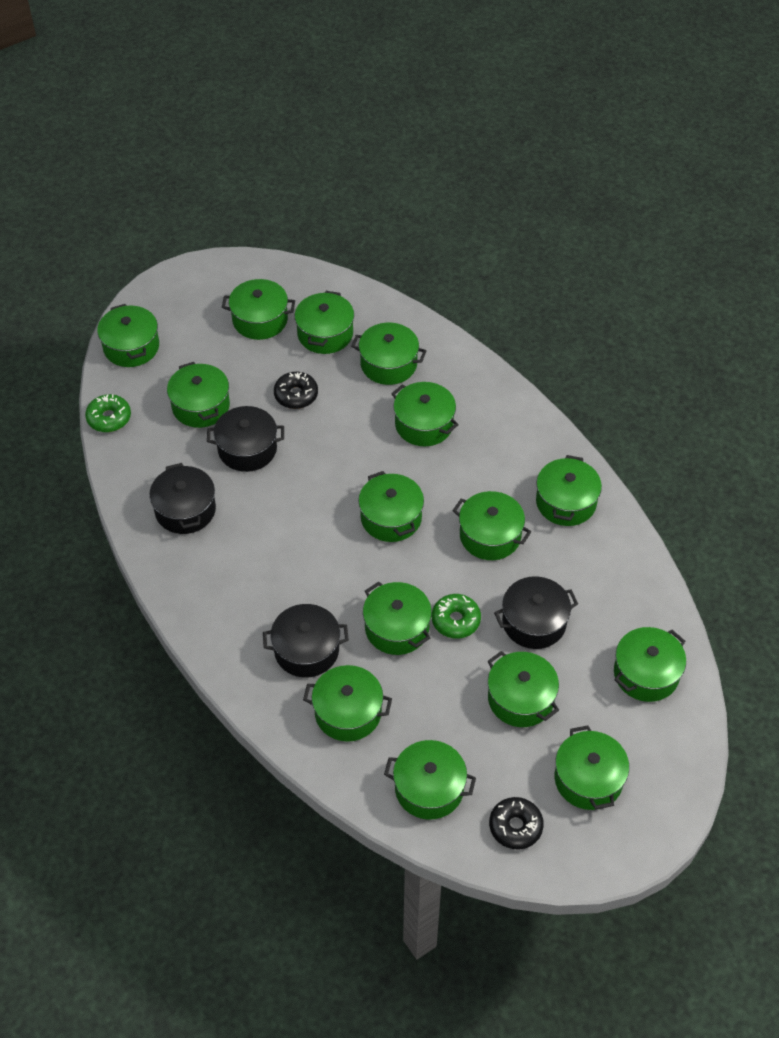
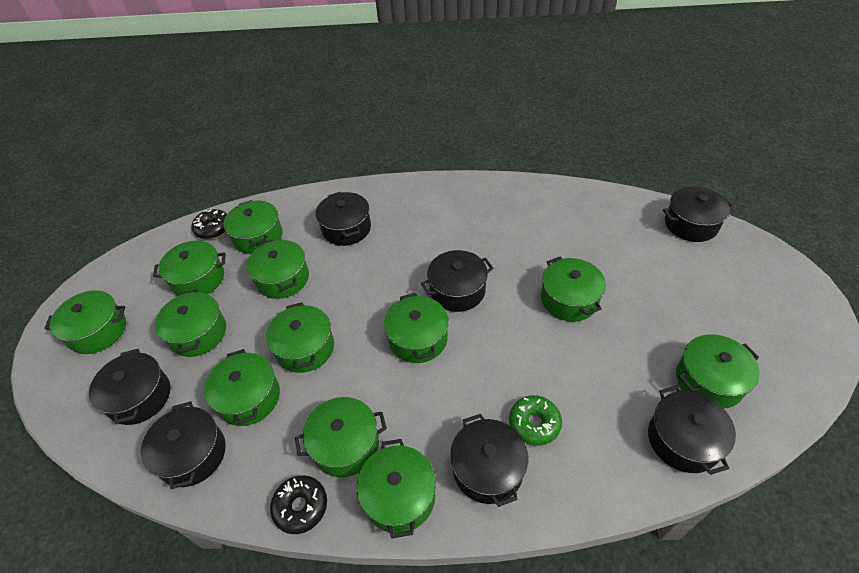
black pot: 4 -> 7
green donut: 2 -> 1
green pot: 15 -> 12

